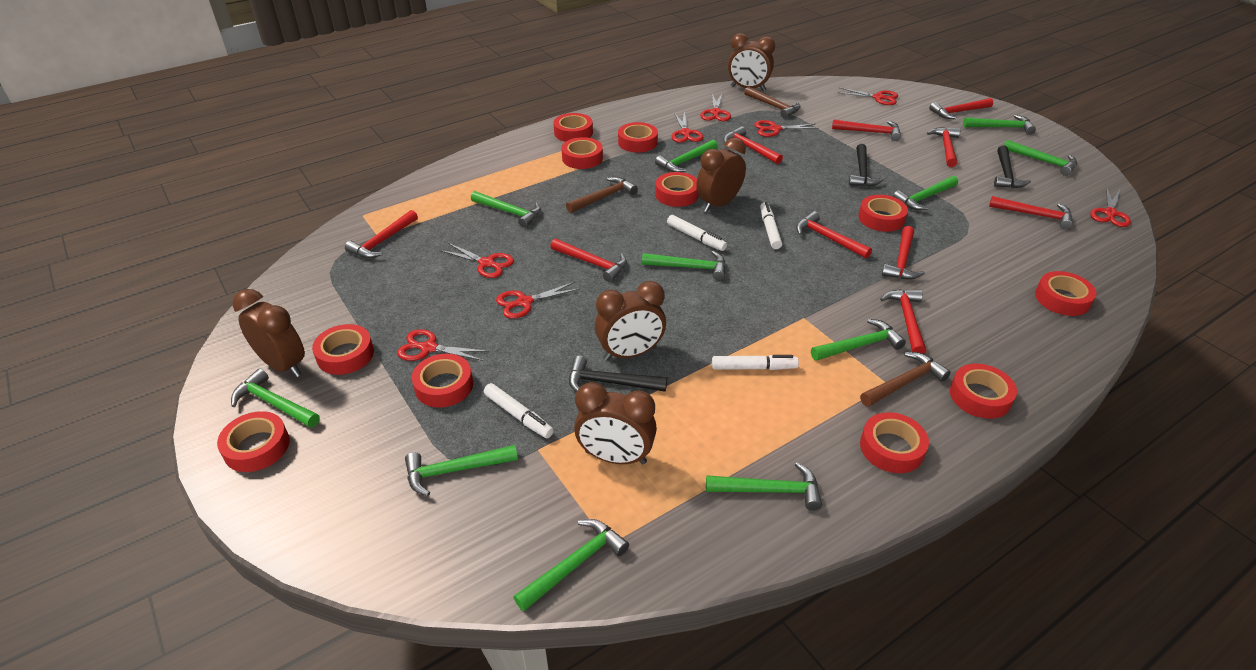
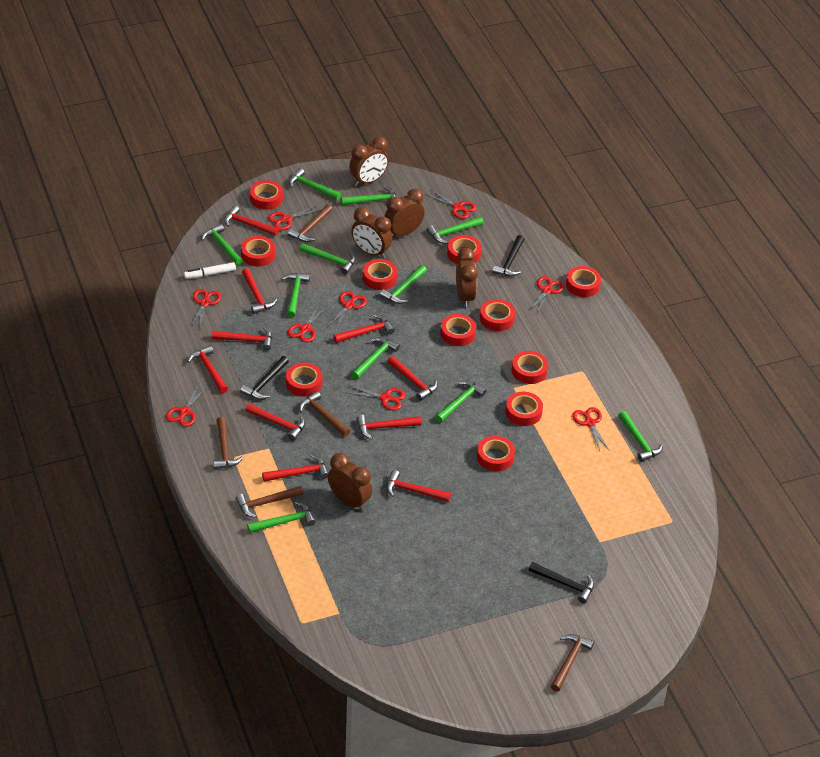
brown hammer: 3 -> 5
red scissors: 8 -> 9
white marker: 4 -> 1

